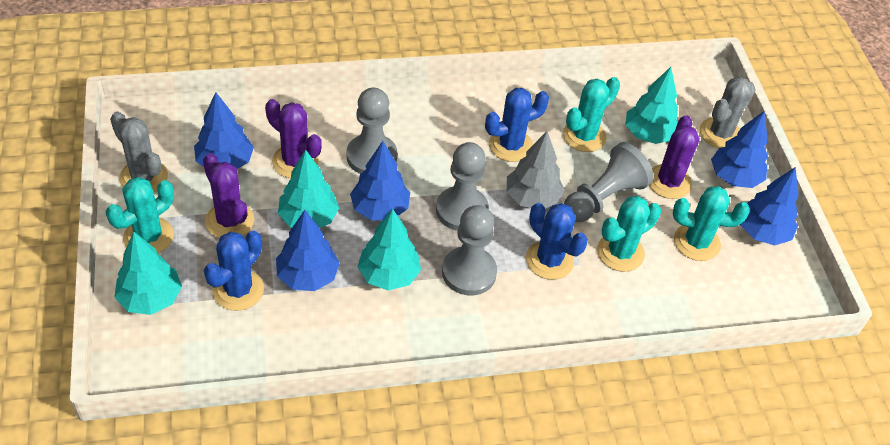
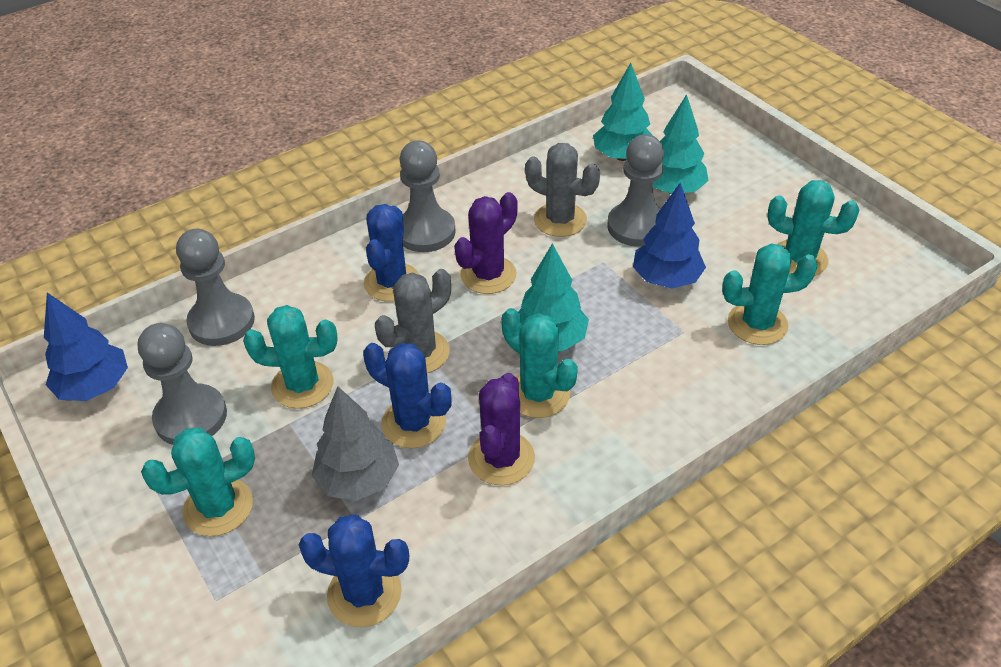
blue tree: 5 -> 2
purple cactus: 3 -> 2
turquoise cactus: 4 -> 5
turquoise tree: 4 -> 3

